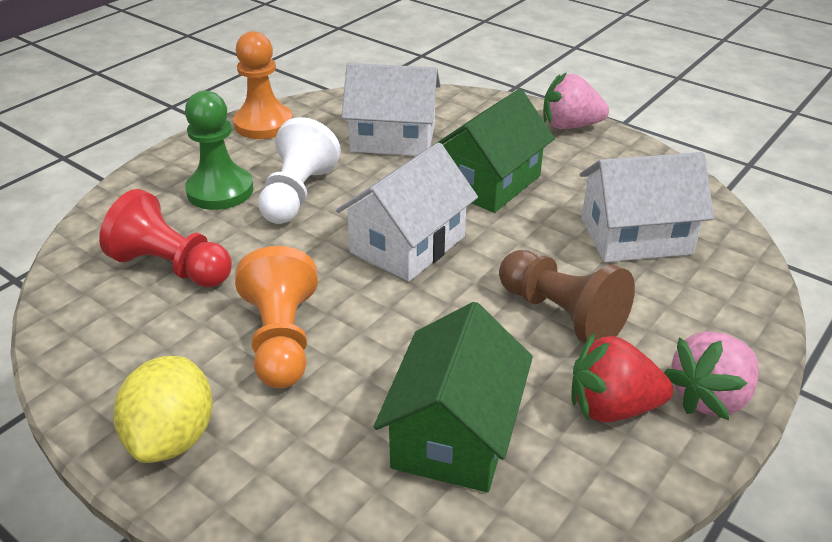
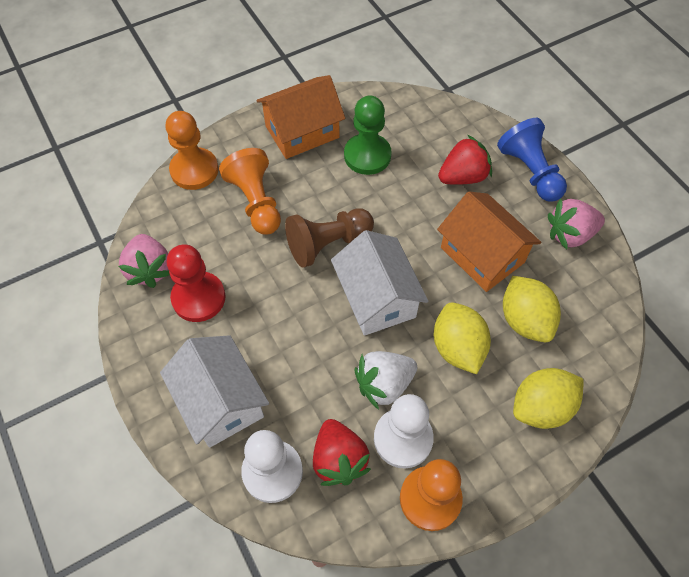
blue pawn: 0 -> 1
green house: 2 -> 0
orange house: 0 -> 2
orange pawn: 2 -> 3
red strawberry: 1 -> 2
white house: 3 -> 2
white pawn: 1 -> 2
white strawberry: 0 -> 1
yellow lemon: 1 -> 3

